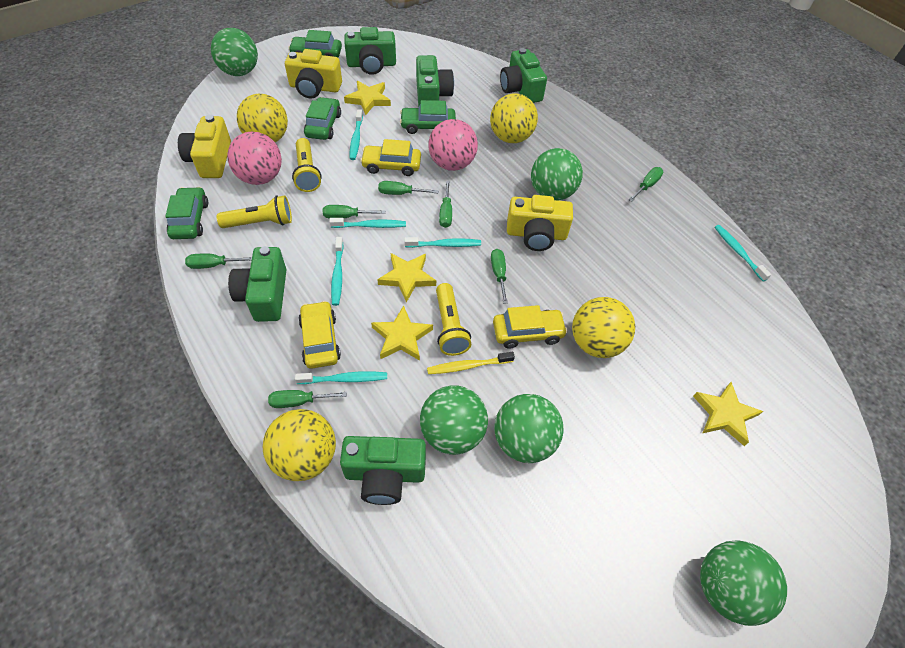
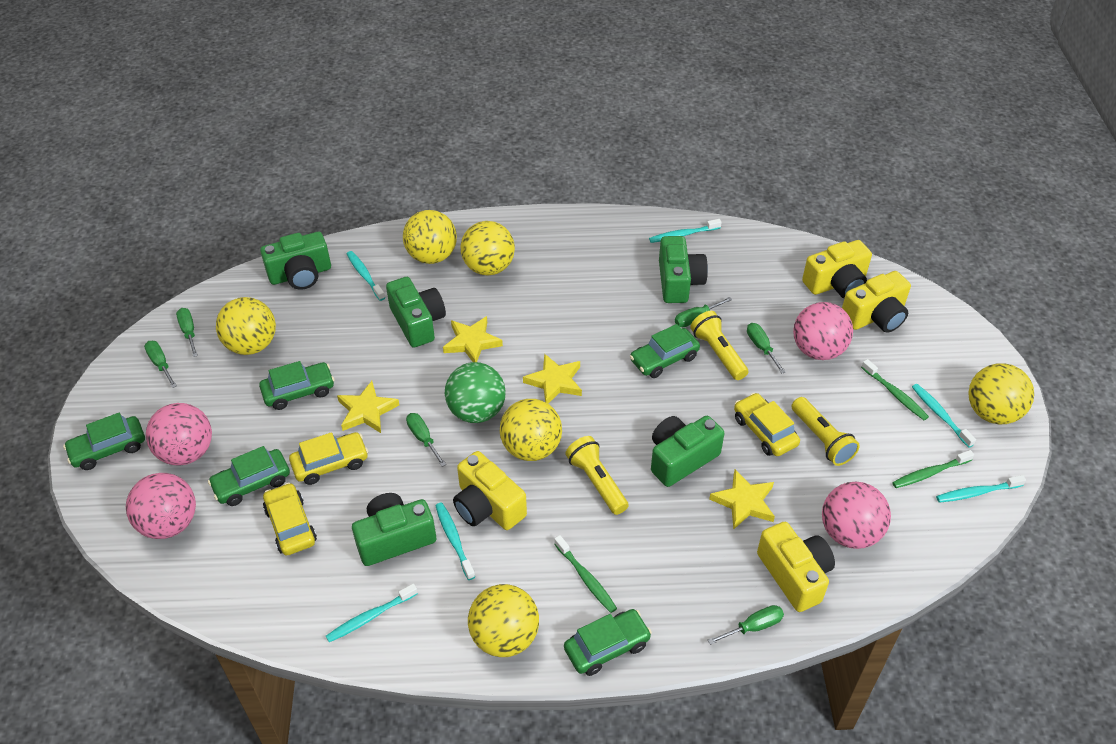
green ball: 5 -> 1
green car: 4 -> 5
green screwdriver: 7 -> 6
green toothbrush: 0 -> 3
pink ball: 2 -> 4
yellow ball: 4 -> 6
yellow camera: 3 -> 4
yellow toothbrush: 1 -> 0

